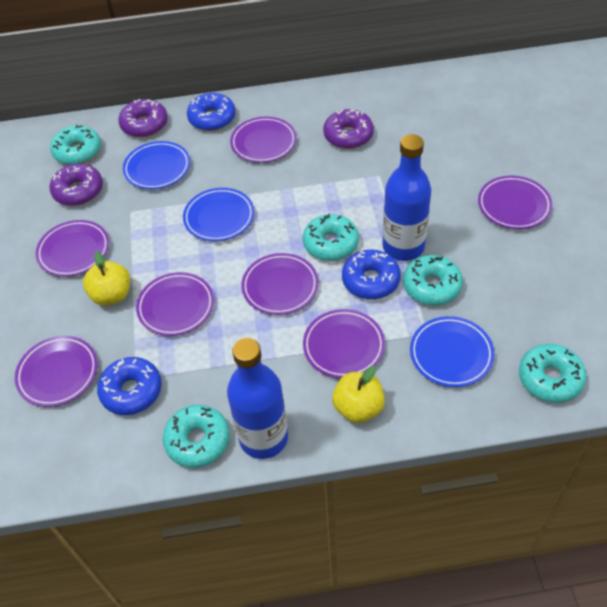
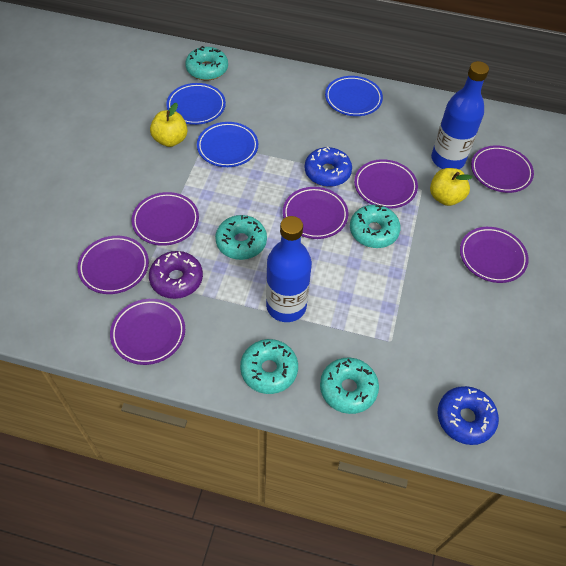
blue donut: 3 -> 2
purple donut: 3 -> 1

